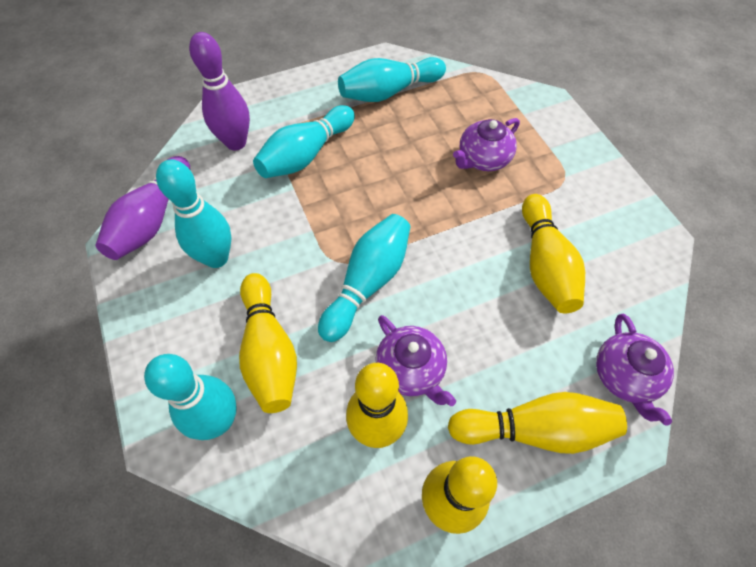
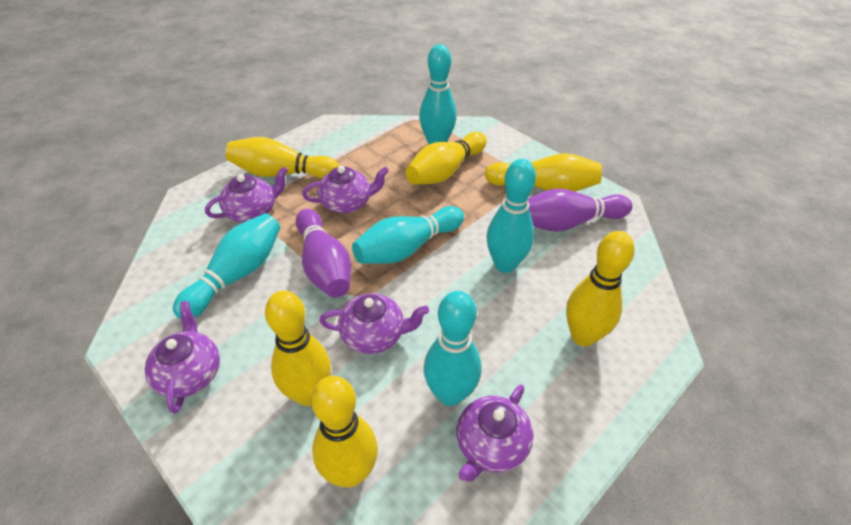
purple teapot: 3 -> 5
yellow bowling pin: 5 -> 6

